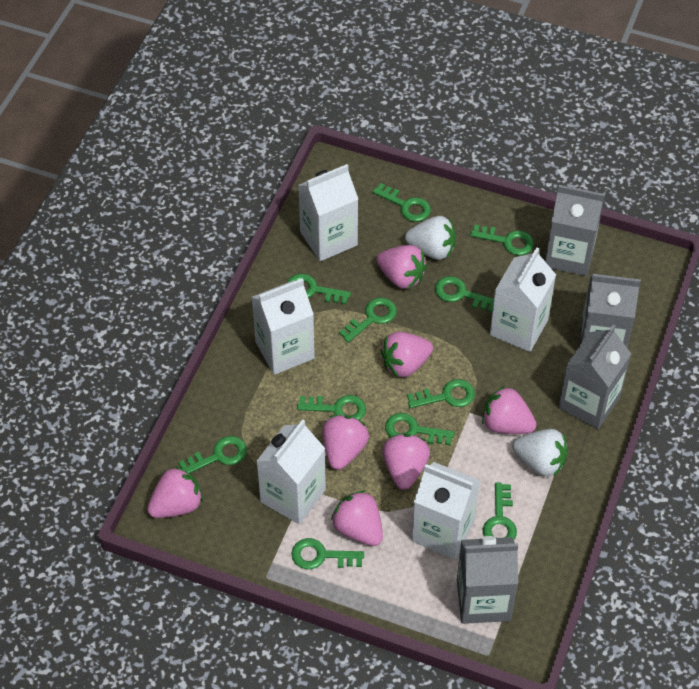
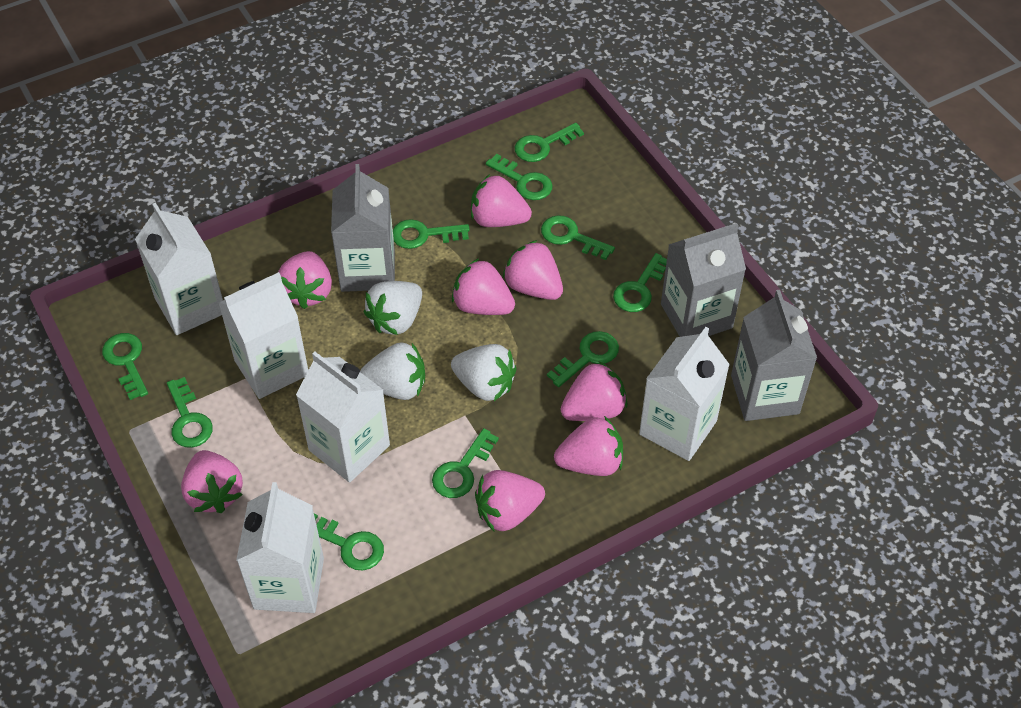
green key: 11 -> 10
grey carton: 4 -> 3
pink strawberry: 7 -> 8
white strawberry: 2 -> 3

